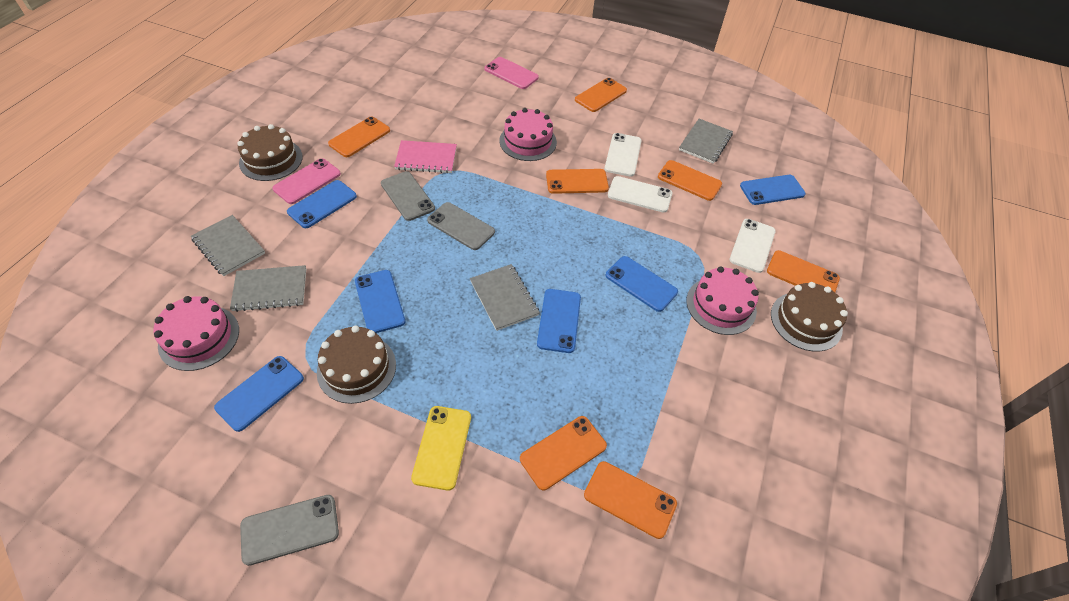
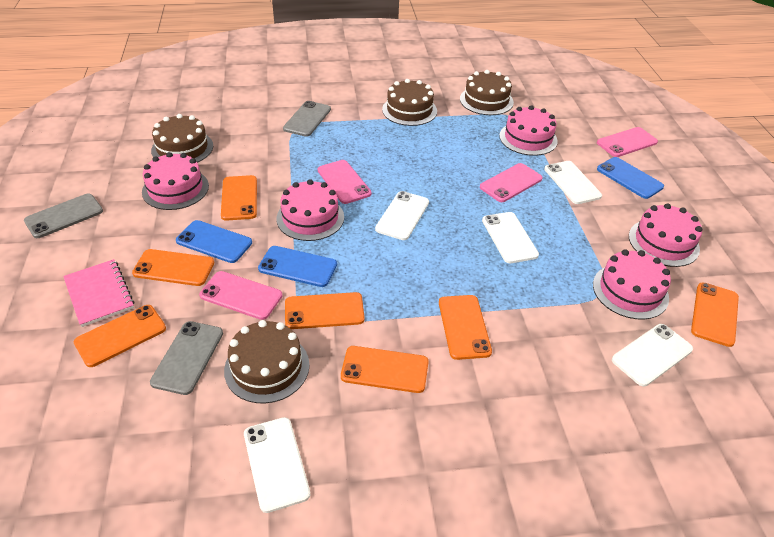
blue phone: 6 -> 3
brown cake: 3 -> 4
grey notebook: 4 -> 0
pink cake: 3 -> 5
pink phone: 2 -> 4
white phone: 3 -> 5
yellow phone: 1 -> 0

